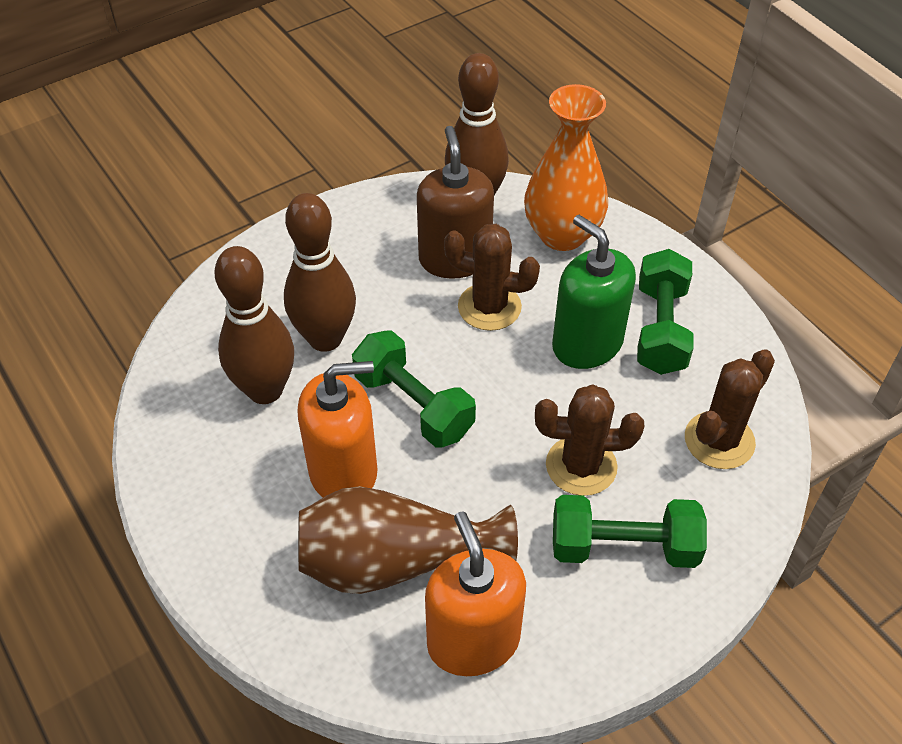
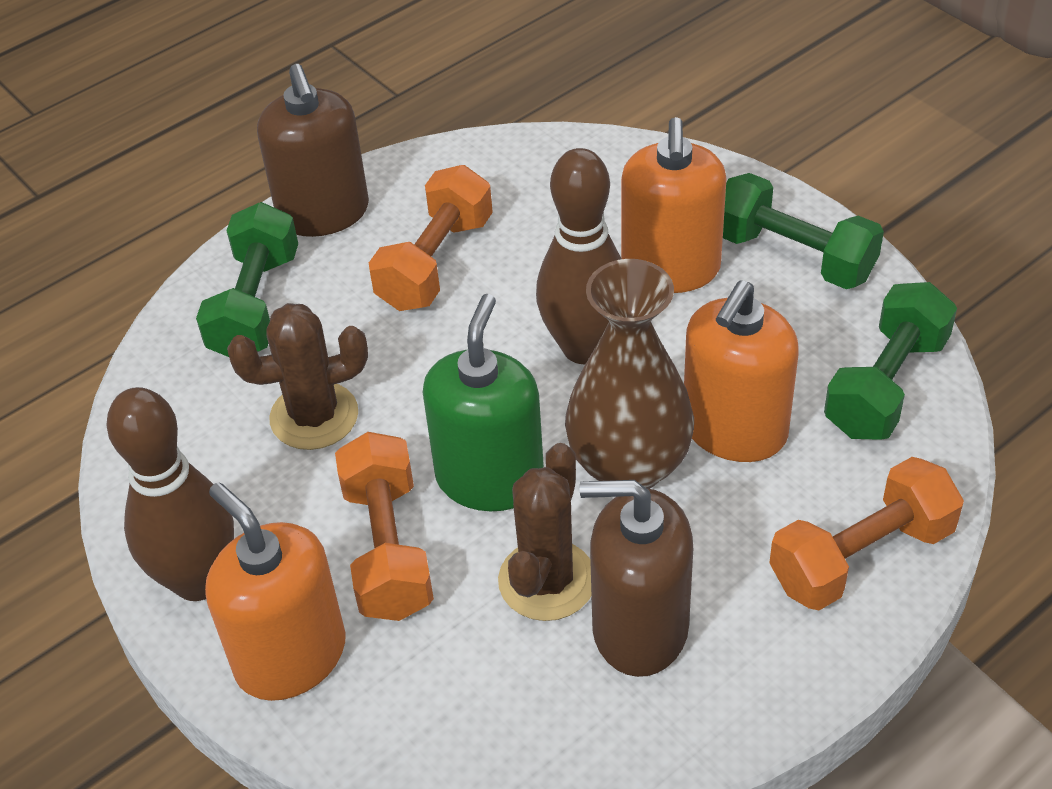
brown bowling pin: 3 -> 2
brown cactus: 3 -> 2
brown soap dispenser: 1 -> 2
orange dumbbell: 0 -> 3
orange soap dispenser: 2 -> 3
orange vase: 1 -> 0

